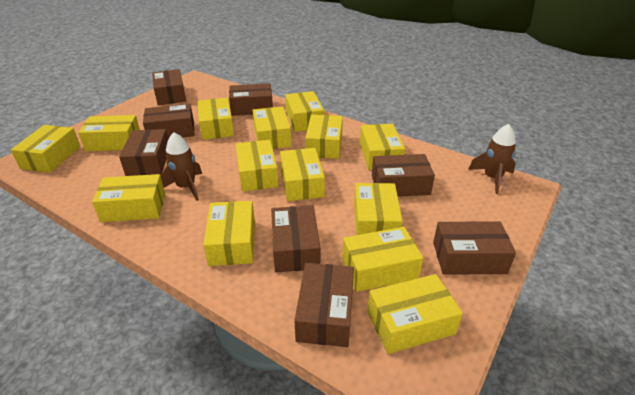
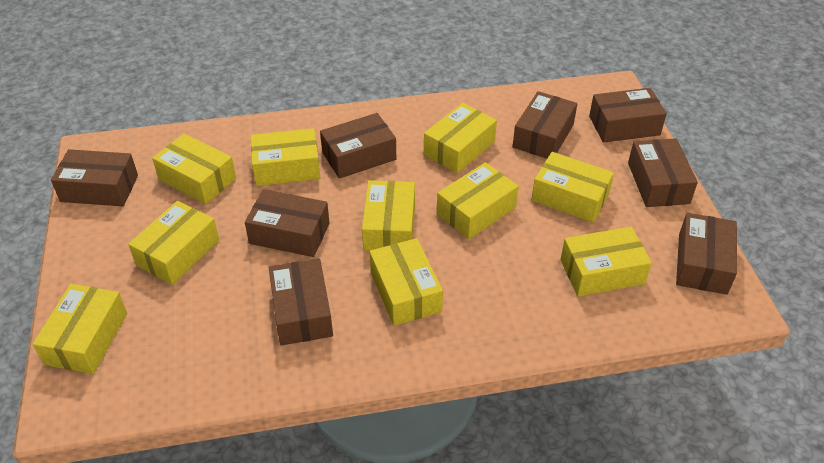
brown rocket: 2 -> 0
yellow box: 14 -> 10

